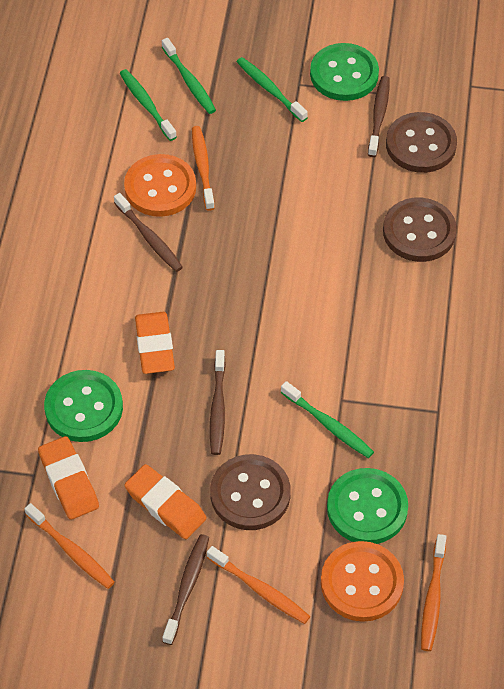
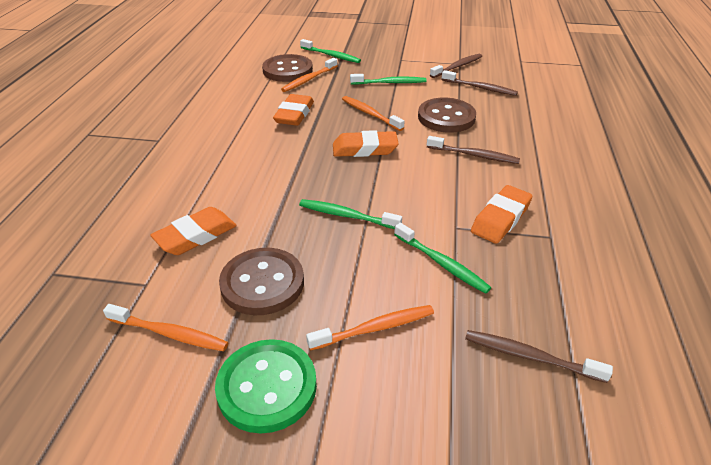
green button: 3 -> 1
orange button: 2 -> 0
orange eraser: 3 -> 4

